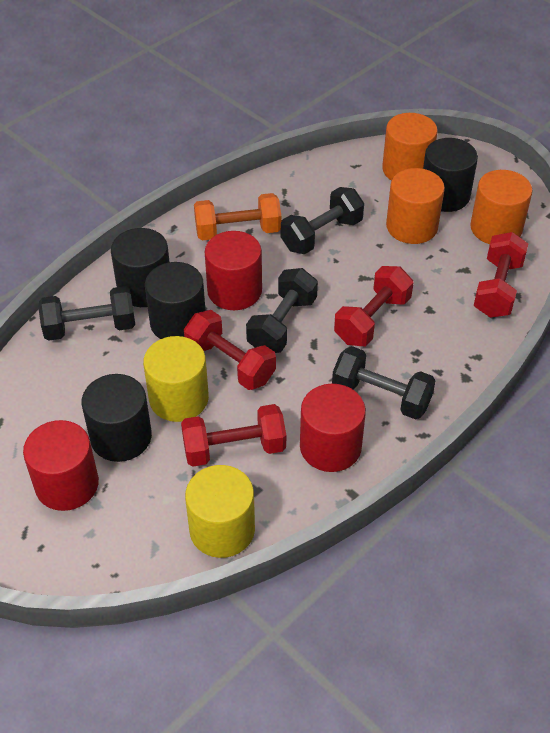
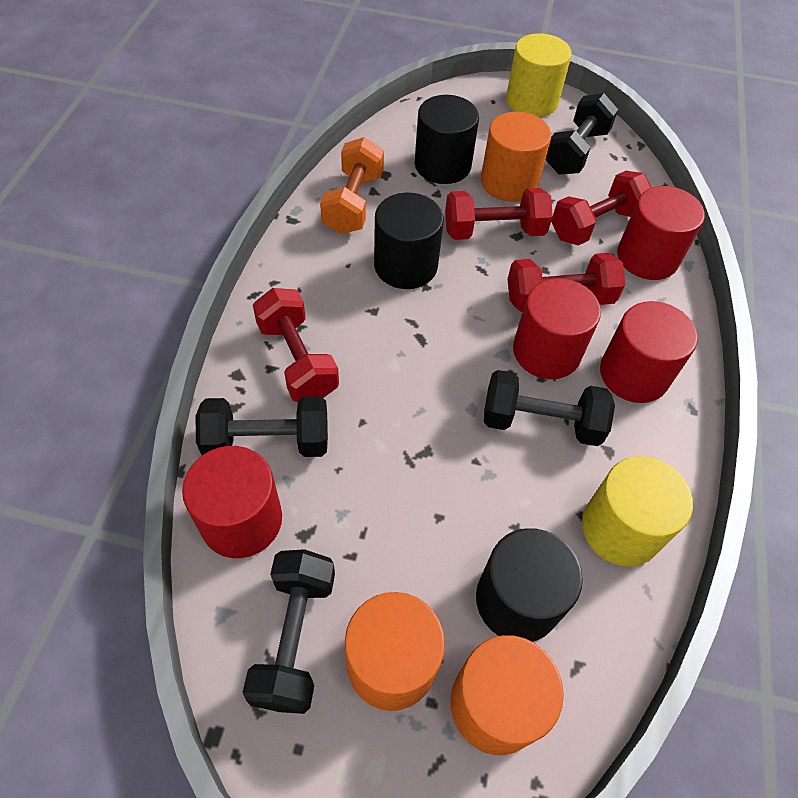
black cylinder: 4 -> 3
red cylinder: 3 -> 4

